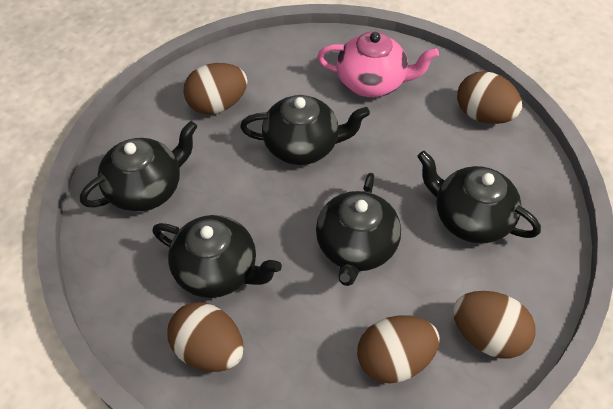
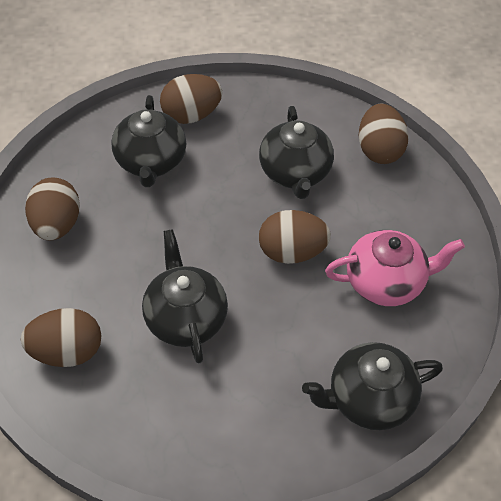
black teapot: 5 -> 4

